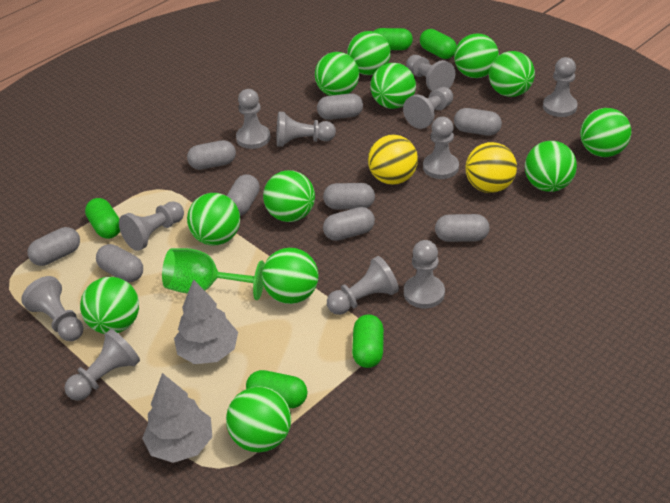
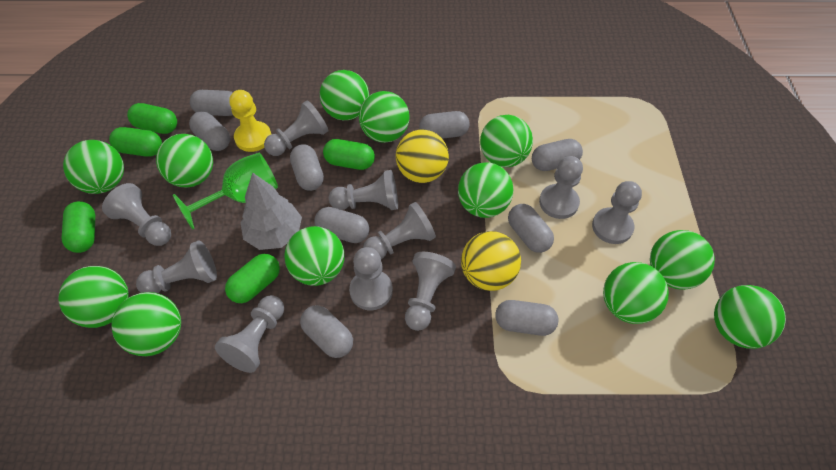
grey pawn: 11 -> 10
grey tree: 2 -> 1
yellow pawn: 0 -> 1

